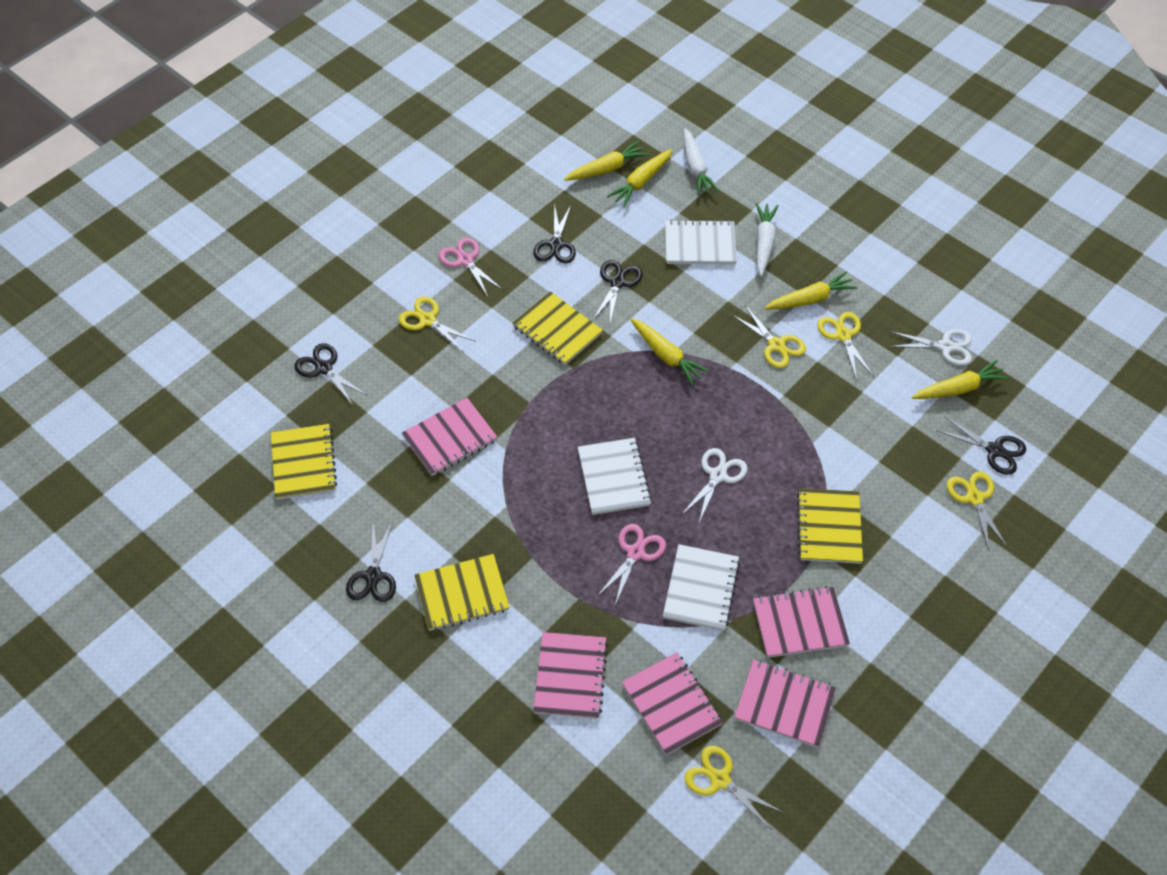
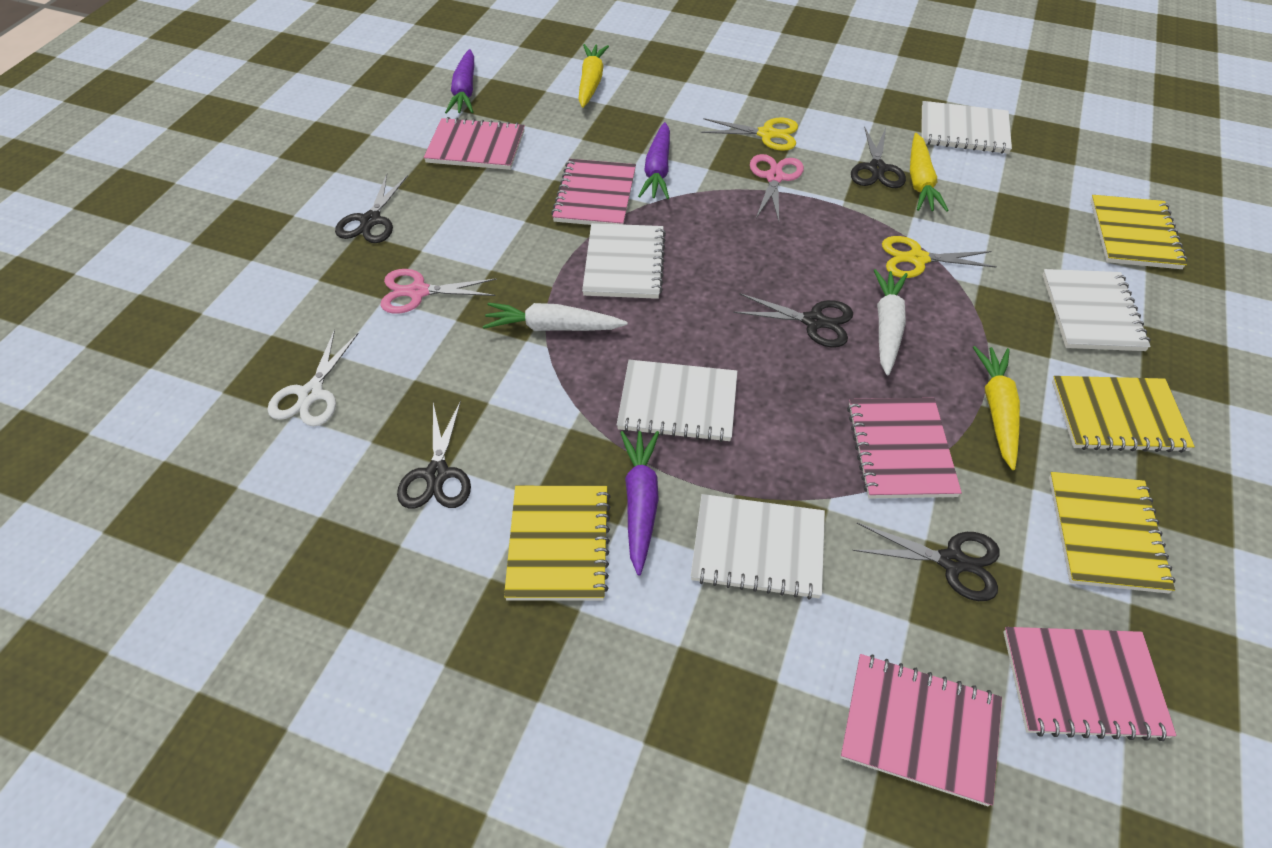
purple carrot: 0 -> 3
white notebook: 3 -> 5
white scissors: 2 -> 1
yellow carrot: 5 -> 3
yellow scissors: 5 -> 2

